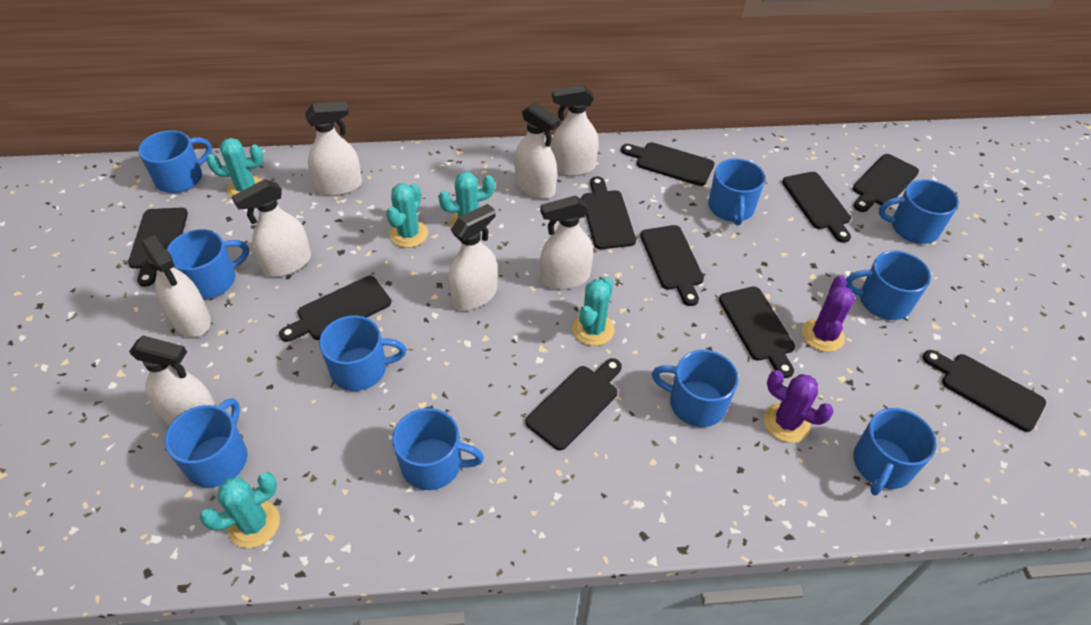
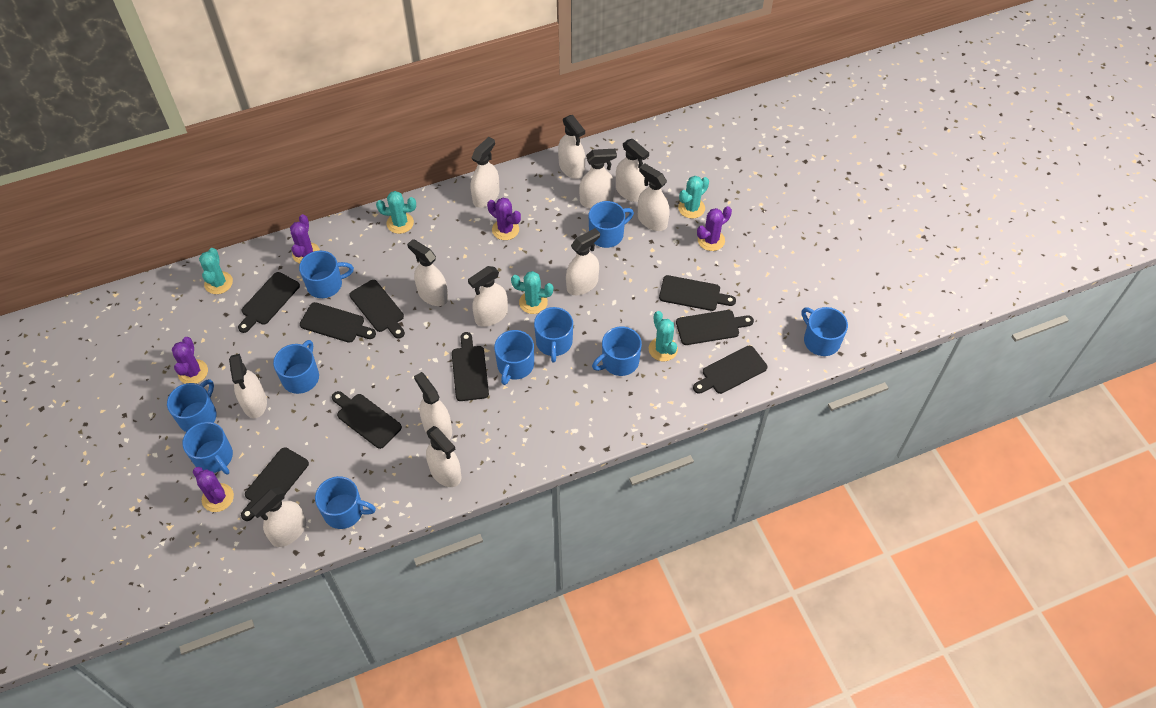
black cutting board: 10 -> 9
purple cactus: 2 -> 5
white spray bottle: 8 -> 12

